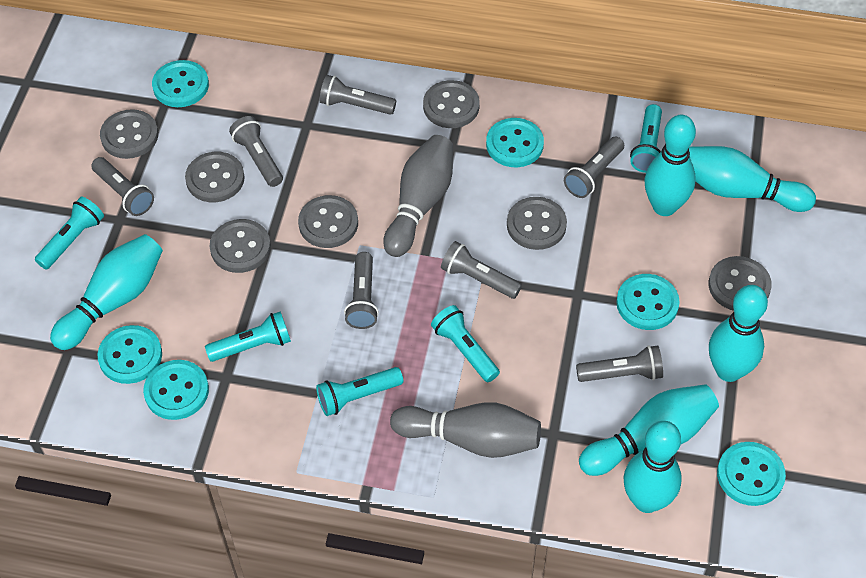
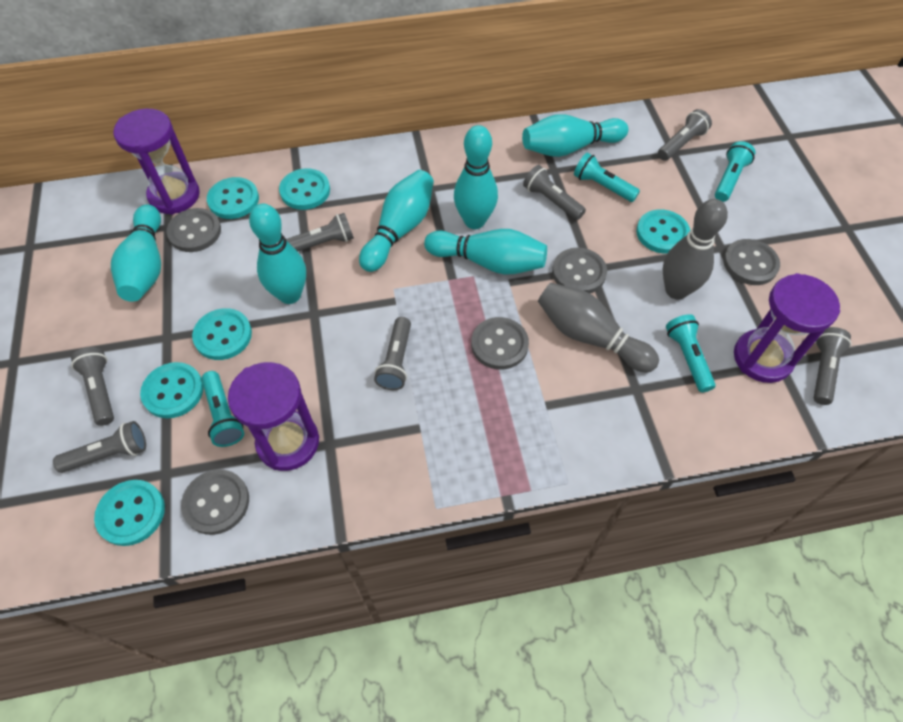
grey button: 7 -> 5
purple hourglass: 0 -> 3
turquoise flashlight: 5 -> 4

